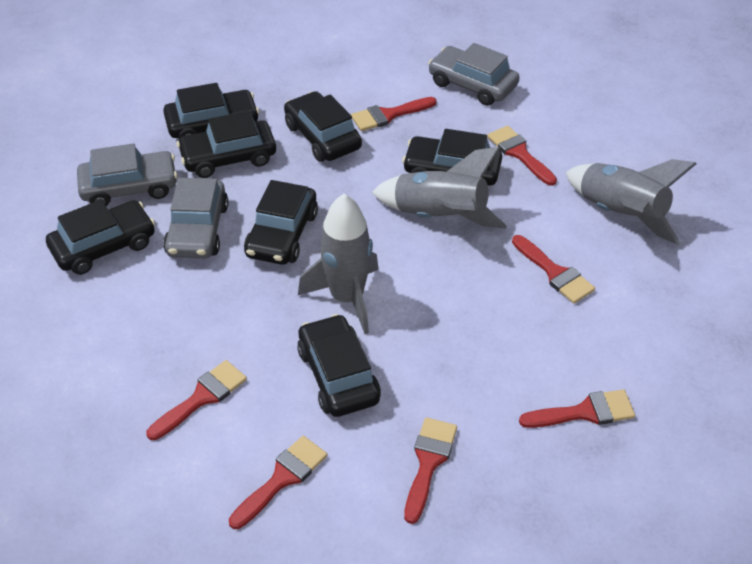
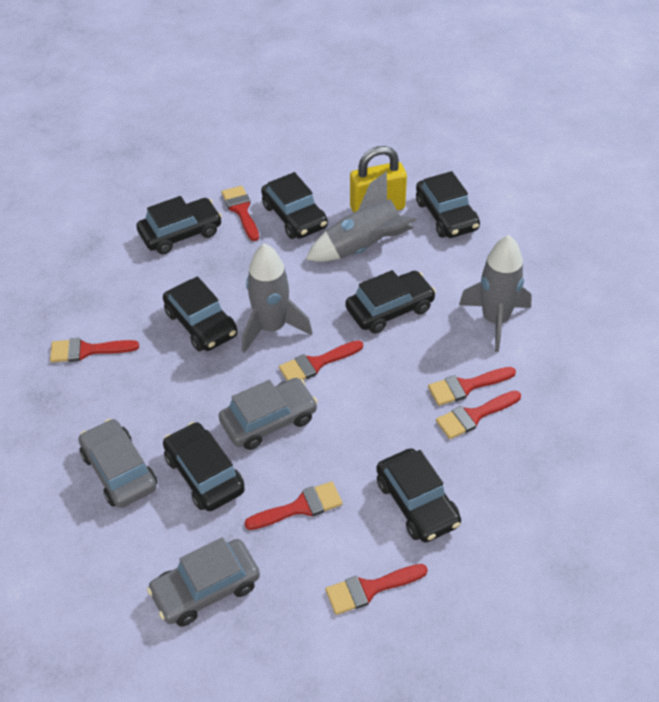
yellow padlock: 0 -> 1

